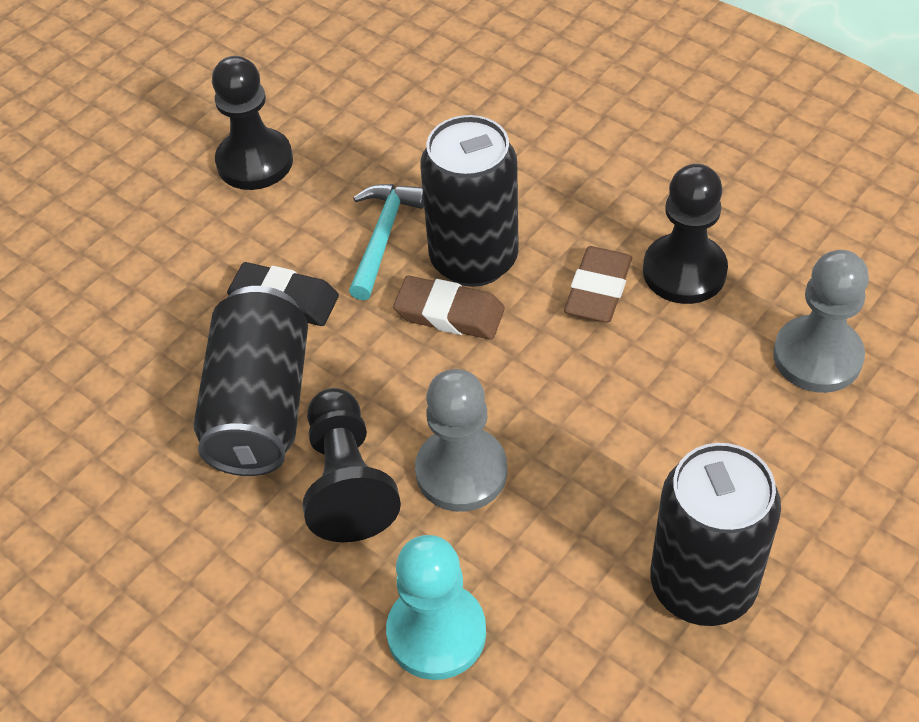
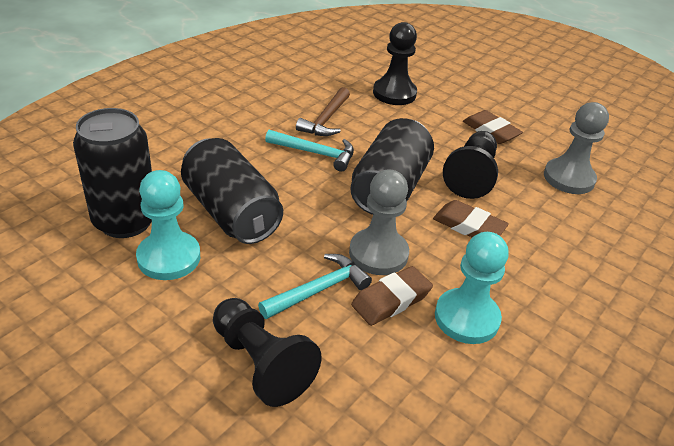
black eraser: 1 -> 0
brown eraser: 2 -> 3
brown hammer: 0 -> 1
turquoise hammer: 1 -> 2
turquoise pawn: 1 -> 2

